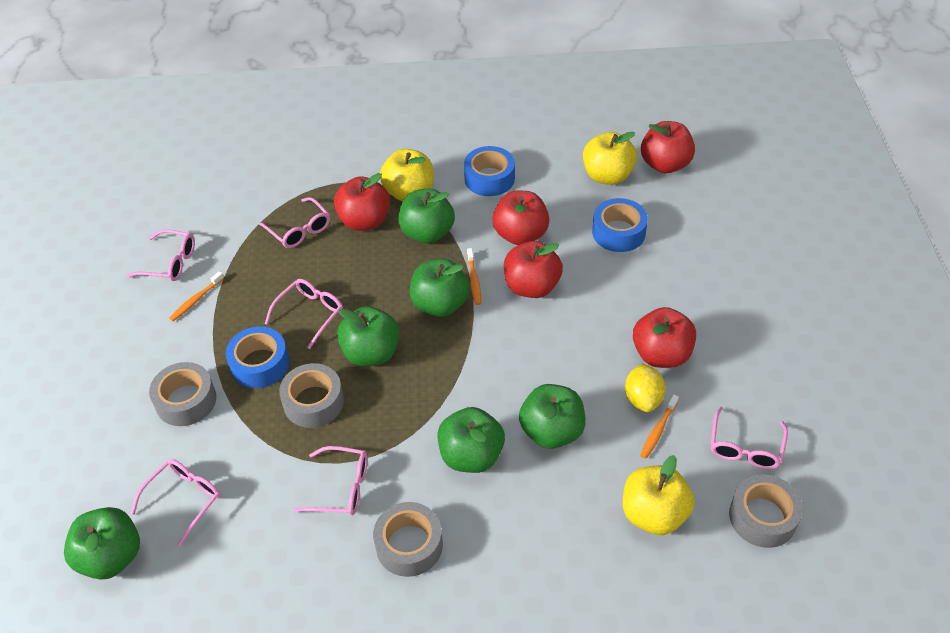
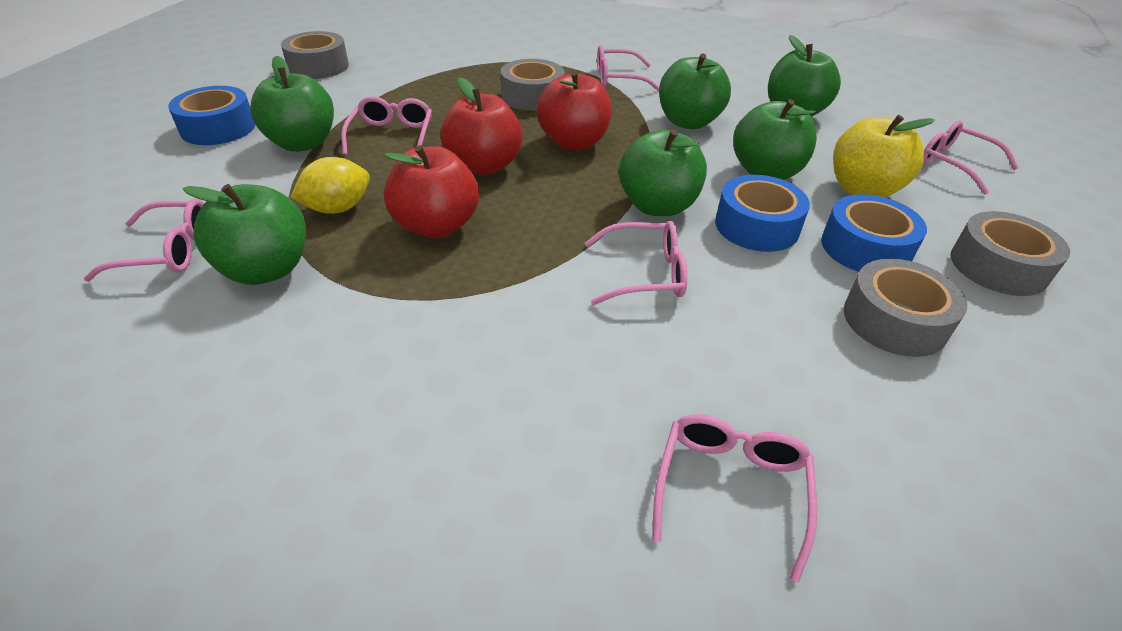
orange toothbrush: 3 -> 0
red apple: 5 -> 3
yellow apple: 3 -> 1

